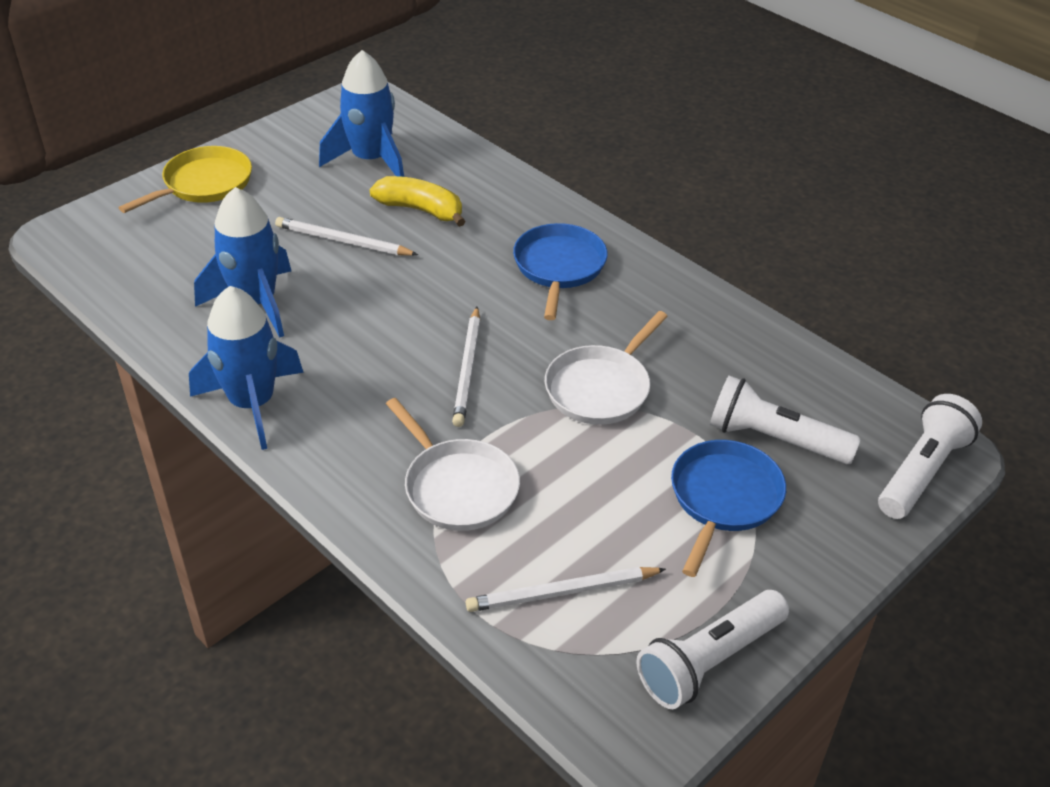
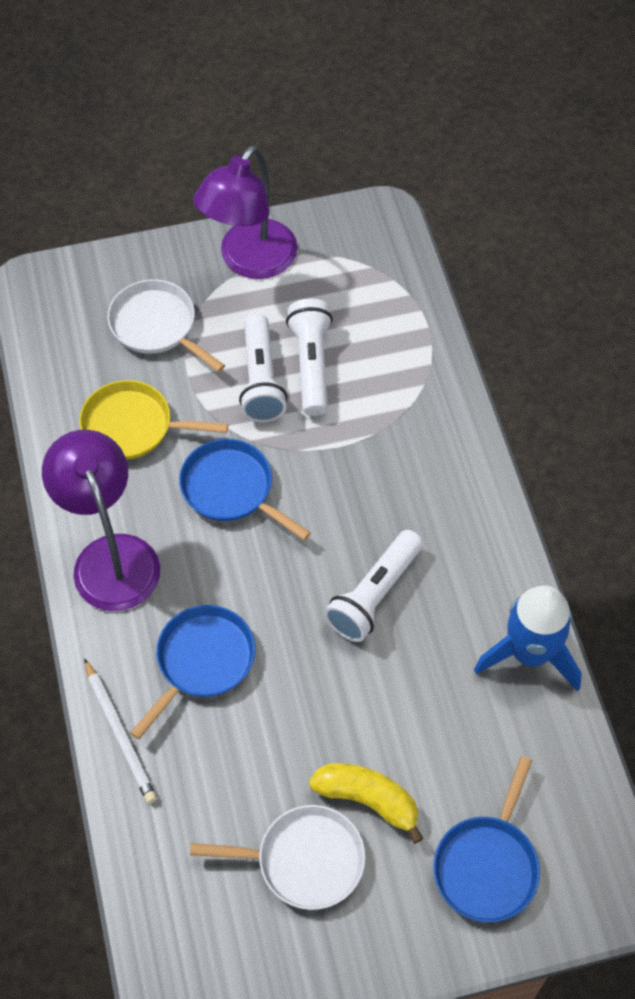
blue pan: 2 -> 3
blue rocket: 3 -> 1
purple lamp: 0 -> 2
white pencil: 3 -> 1

